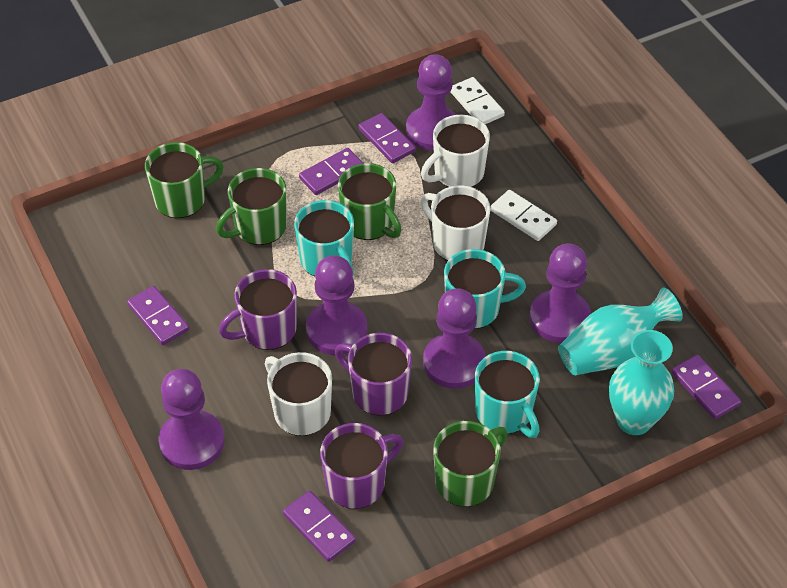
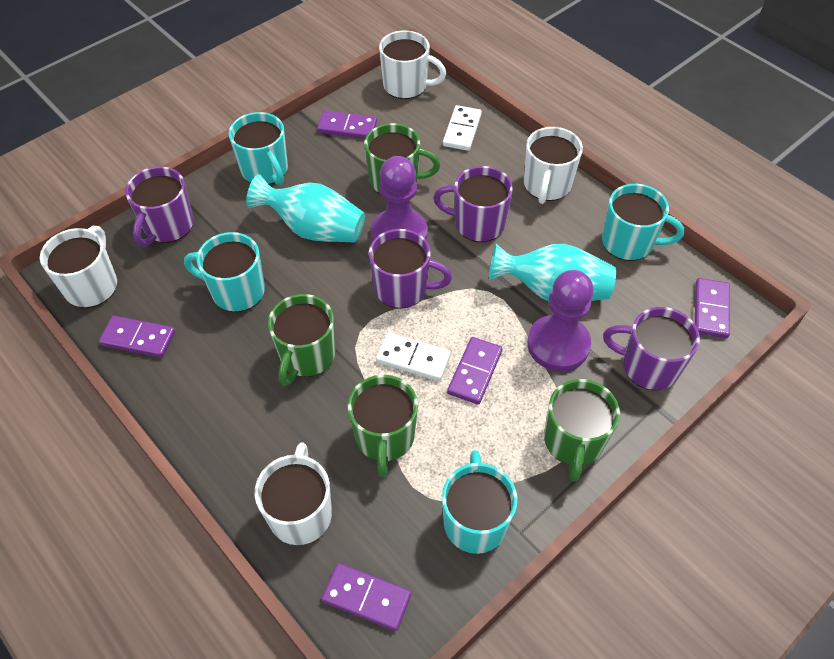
purple mug: 3 -> 4
purple pawn: 5 -> 2
turquoise mug: 3 -> 4
white mug: 3 -> 4

